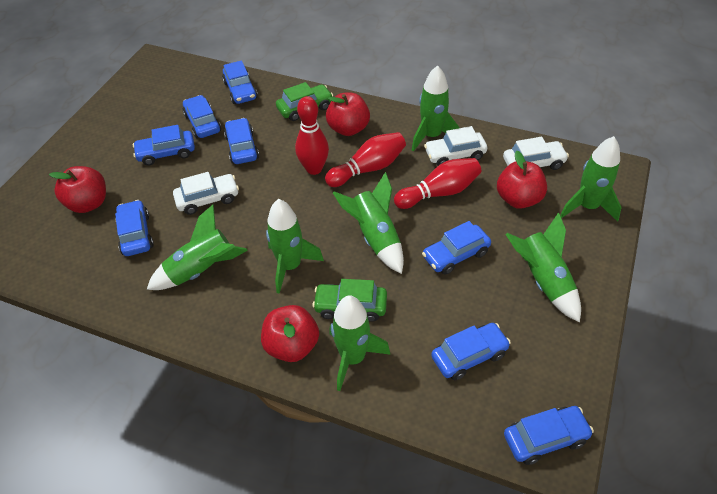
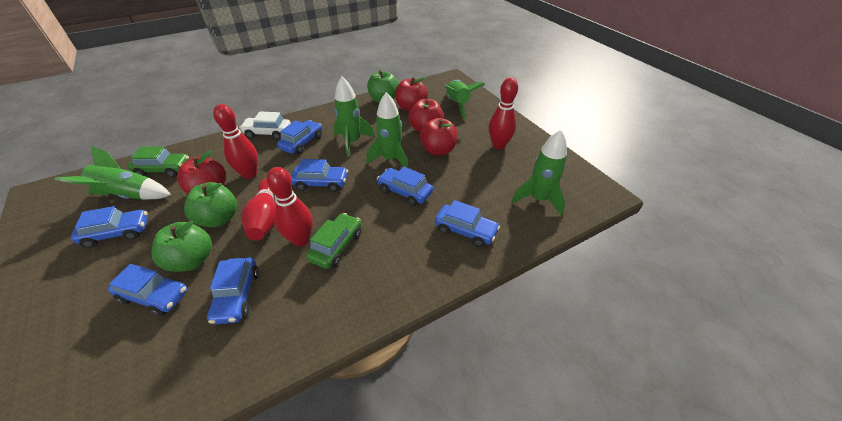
blue car: 8 -> 7
green apple: 0 -> 3
green rocket: 7 -> 5
red bowling pin: 3 -> 4
white car: 3 -> 1

